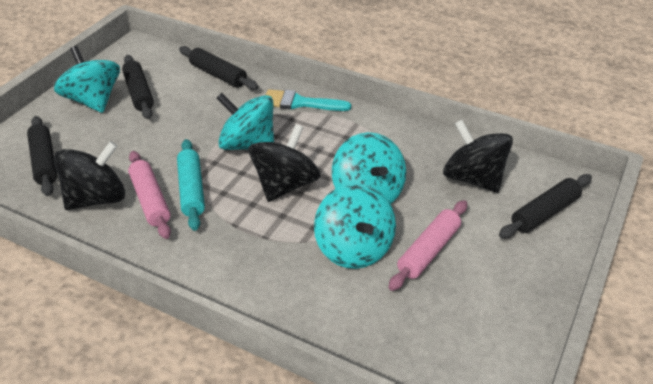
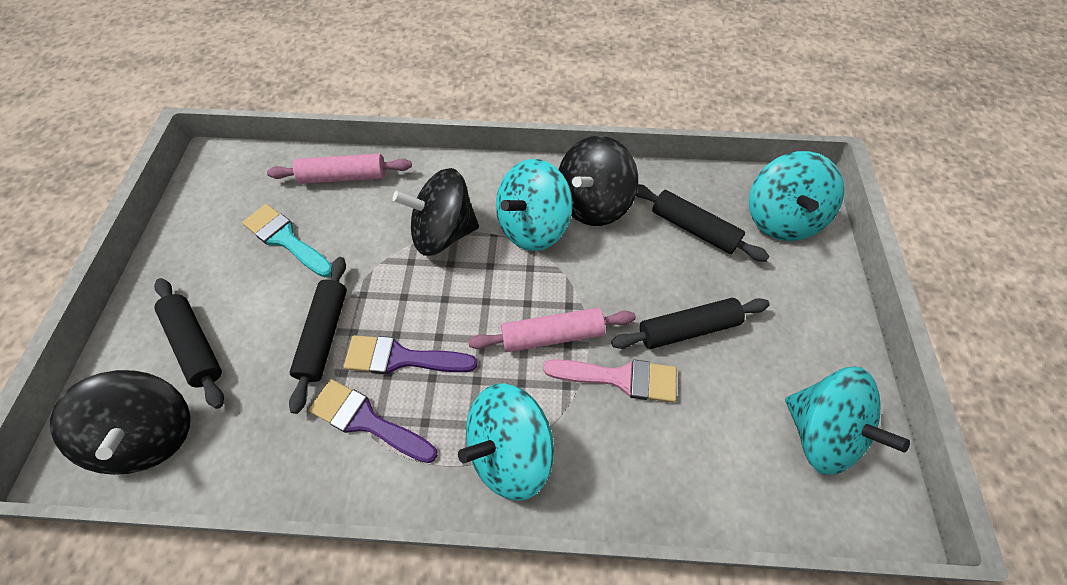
pink brush: 0 -> 1
purple brush: 0 -> 2
turquoise rolling pin: 1 -> 0

